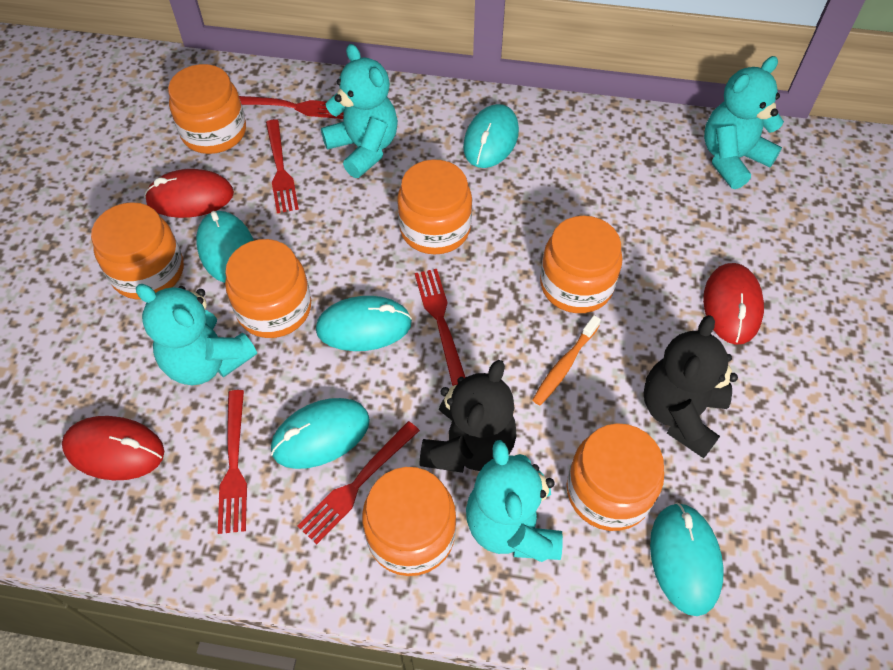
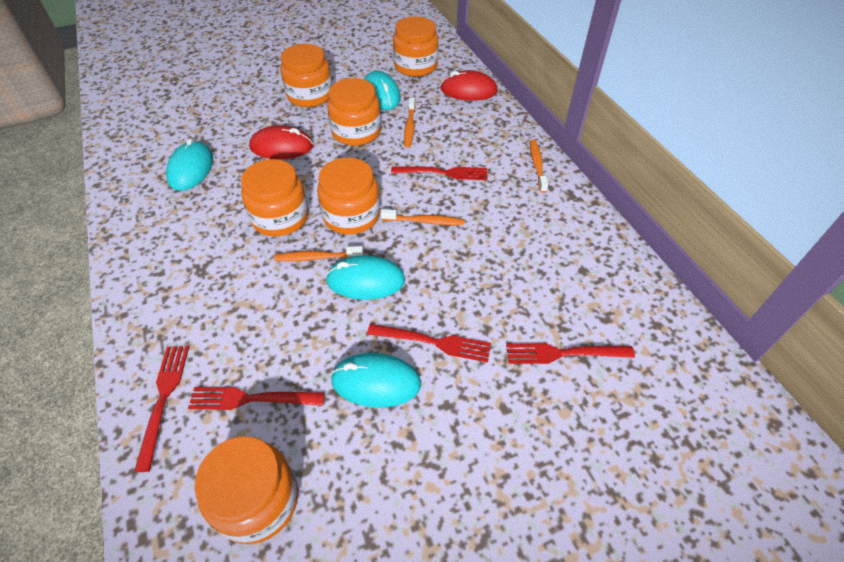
black teddy bear: 2 -> 0
orange jar: 7 -> 6
orange toothbrush: 1 -> 4
red mouse: 3 -> 2
turquoise mouse: 5 -> 4
turquoise teddy bear: 4 -> 0

